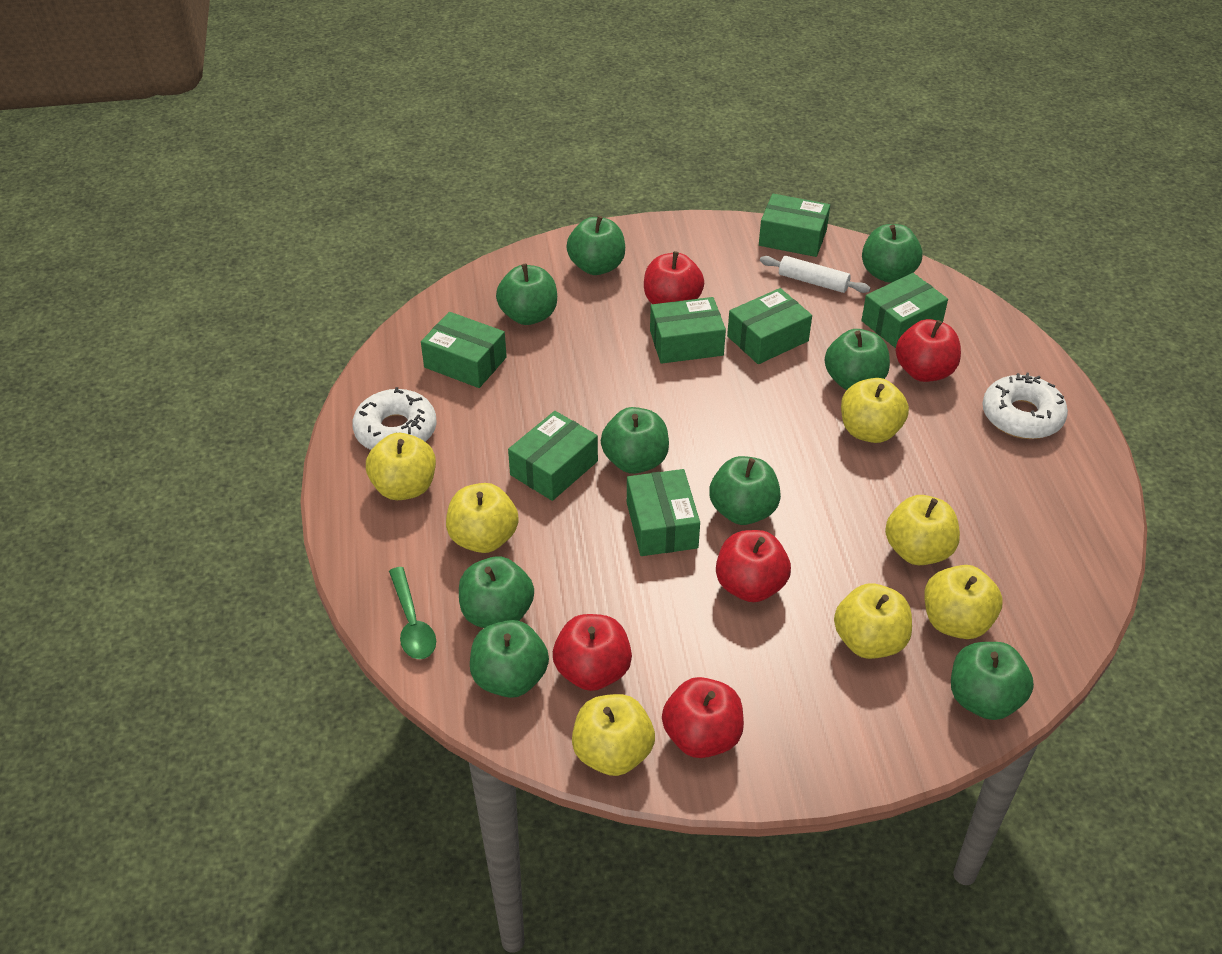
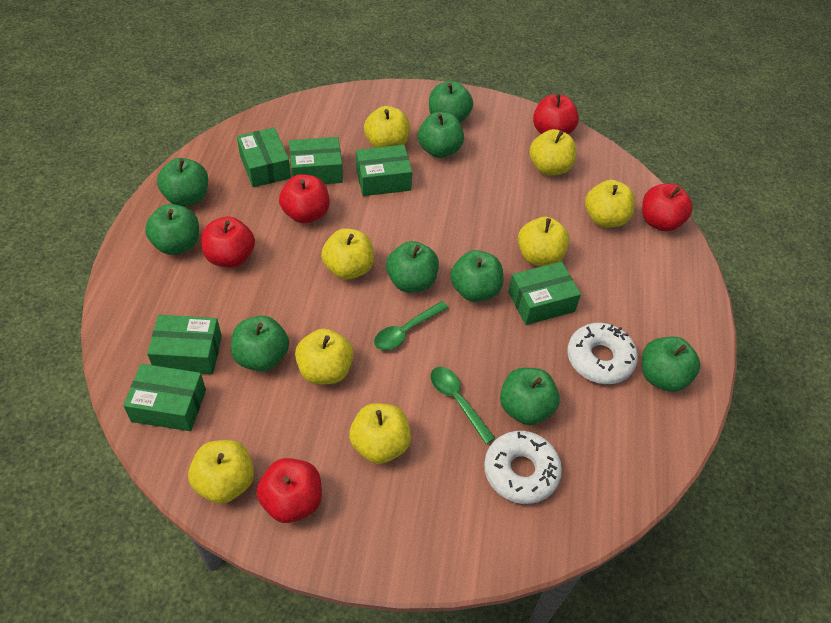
green box: 7 -> 6
green spoon: 1 -> 2
white rolling pin: 1 -> 0
yellow apple: 7 -> 8

